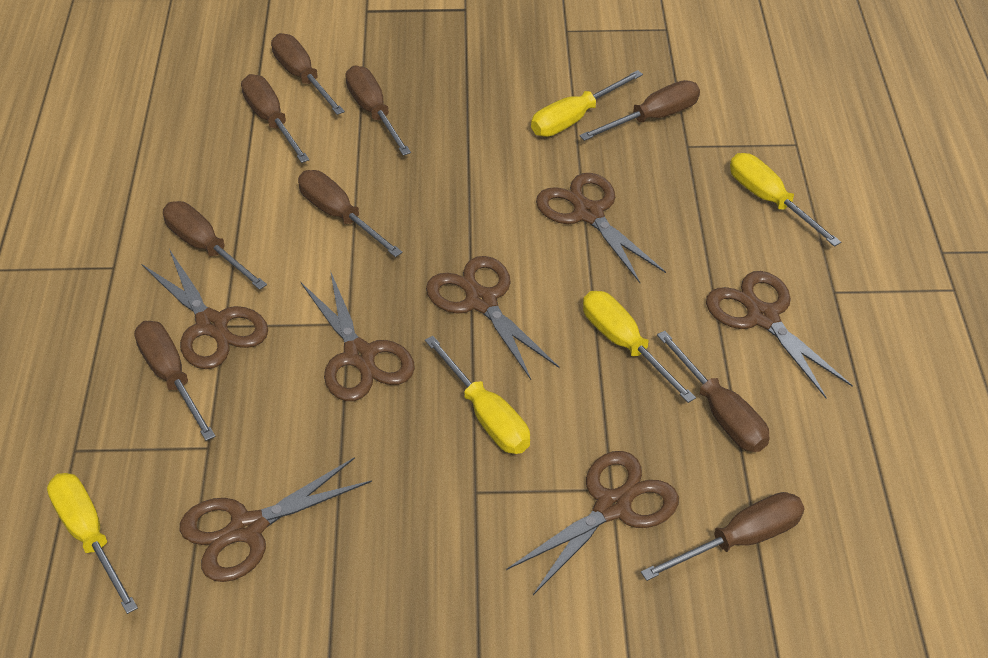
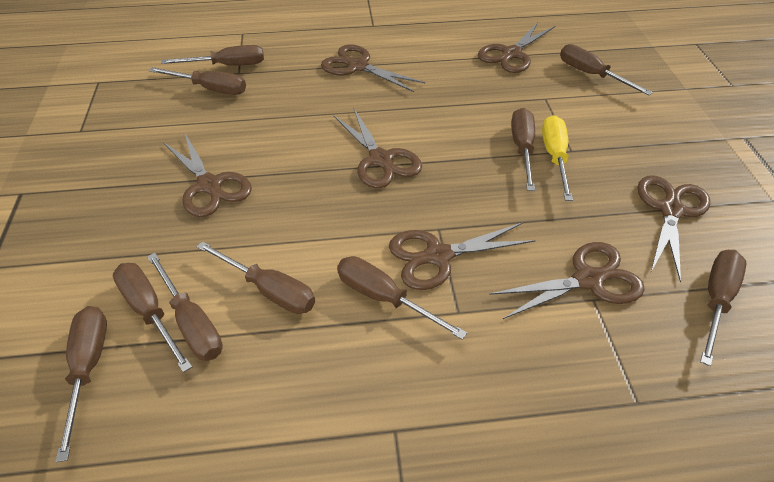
brown screwdriver: 9 -> 10
yellow screwdriver: 5 -> 1

